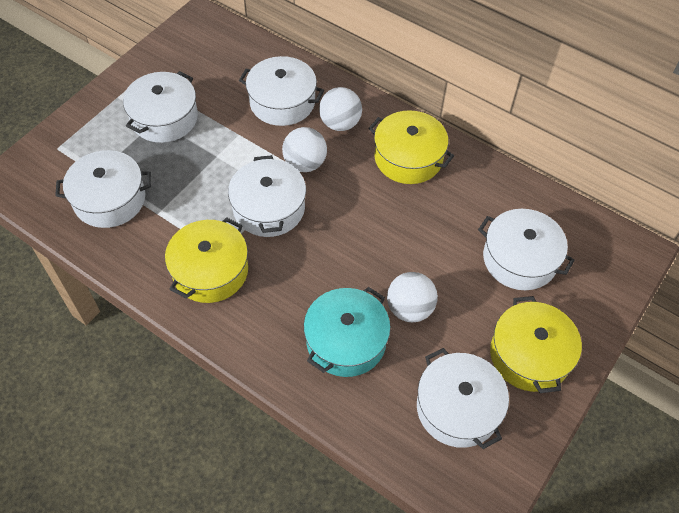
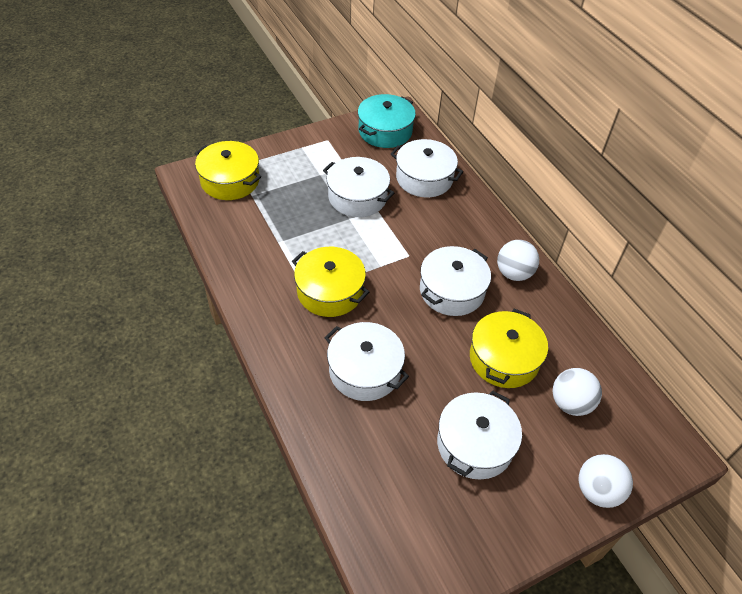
white pot: 6 -> 5

